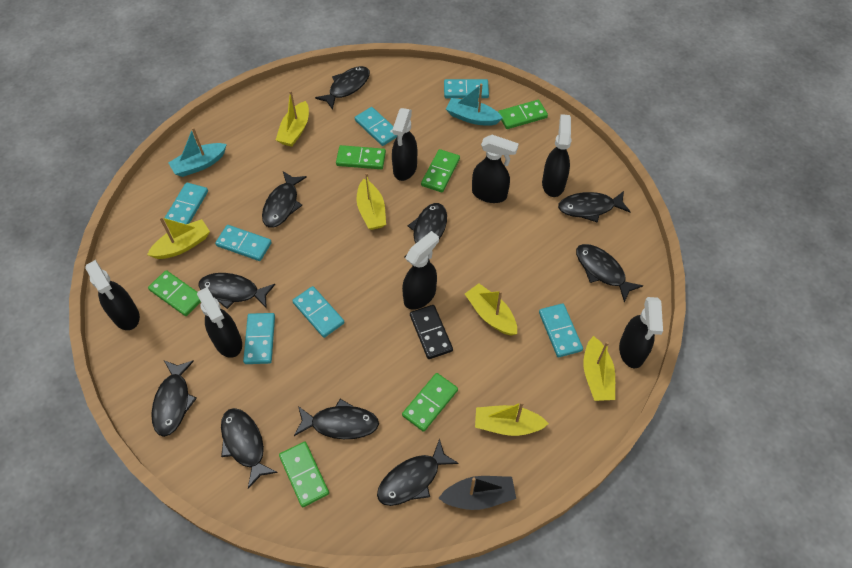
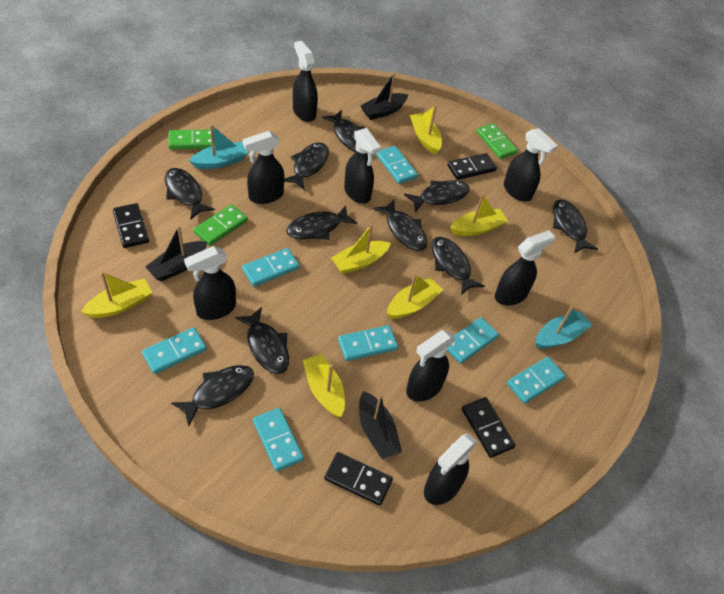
black boat: 1 -> 3
black domino: 1 -> 4
black spray bottle: 7 -> 8
green domino: 6 -> 3

